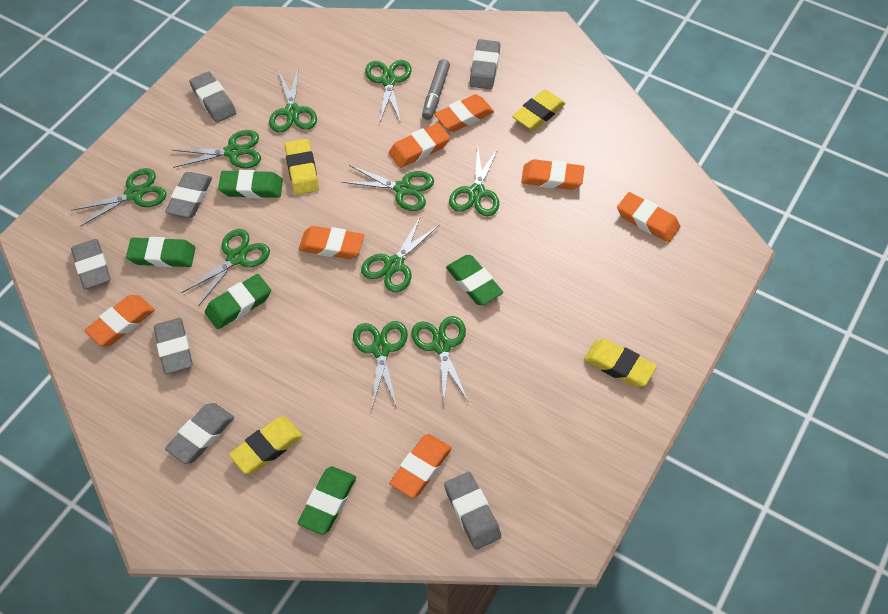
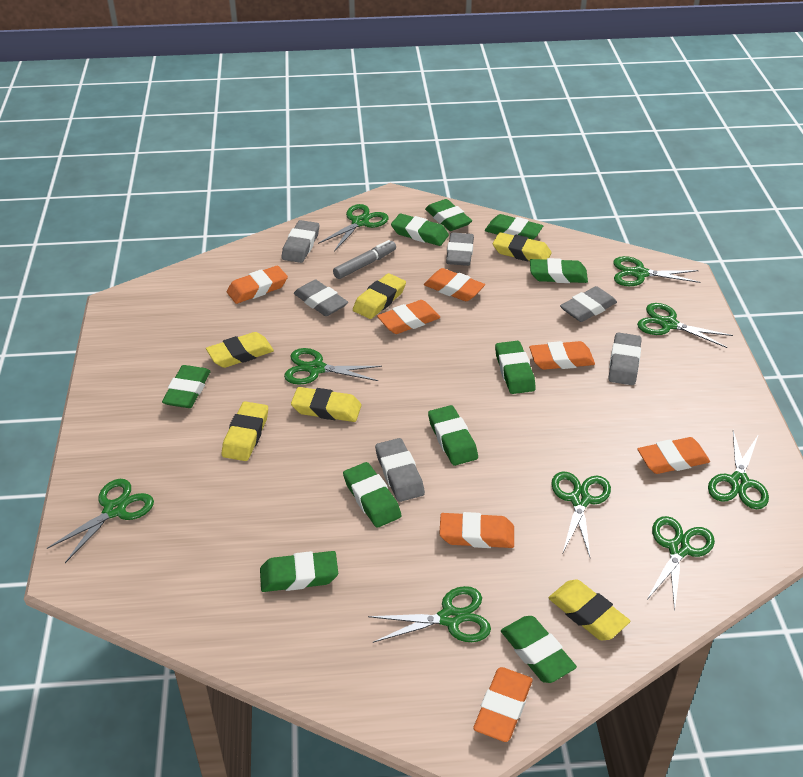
green eraser: 5 -> 10
green scissors: 10 -> 9
grey eraser: 7 -> 6
yellow eraser: 4 -> 6

